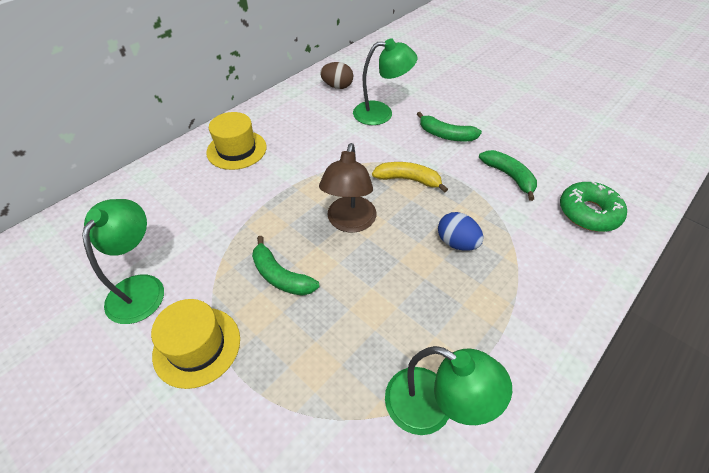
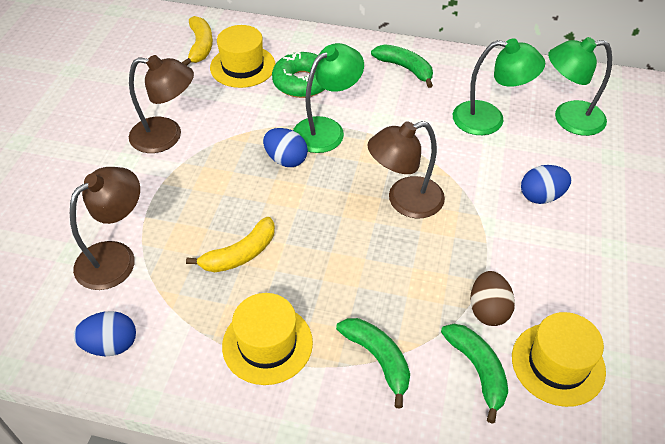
blue egg: 1 -> 3
brown lamp: 1 -> 3
yellow banana: 1 -> 2
yellow hat: 2 -> 3

